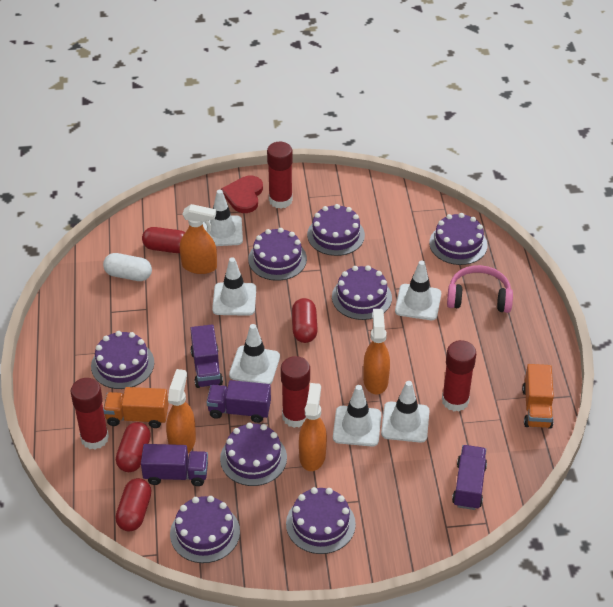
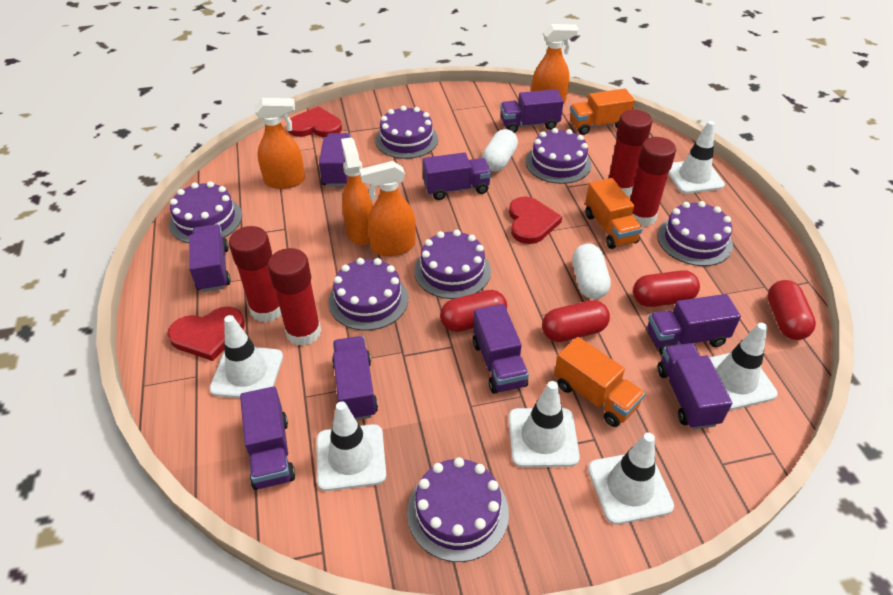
orange truck: 2 -> 3
pink headphones: 1 -> 0
purple cake: 8 -> 7
purple truck: 4 -> 9
red heart: 1 -> 3
white capsule: 1 -> 2

